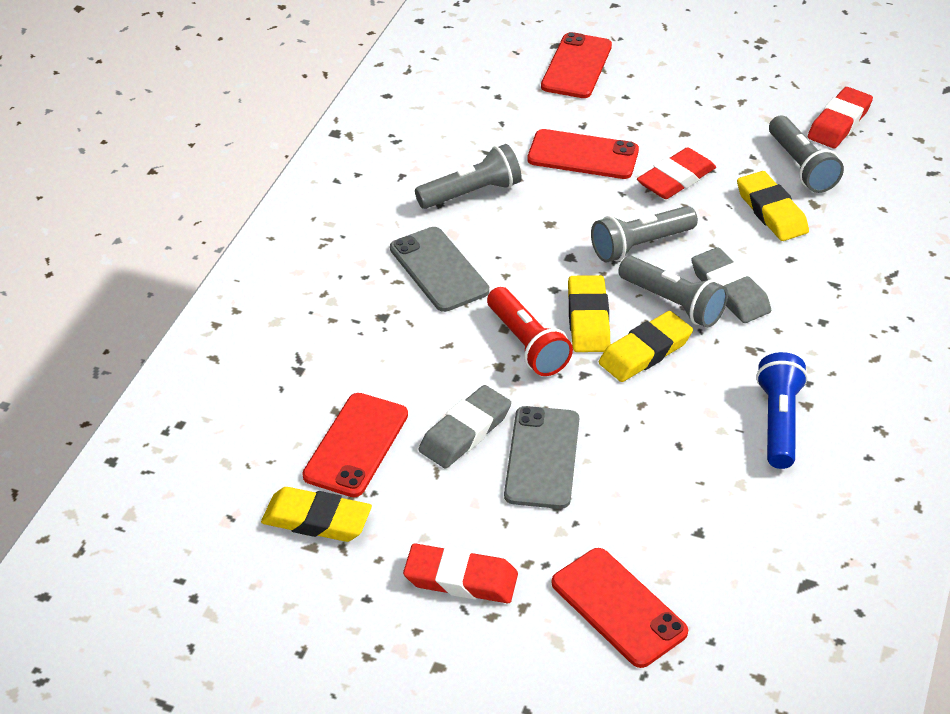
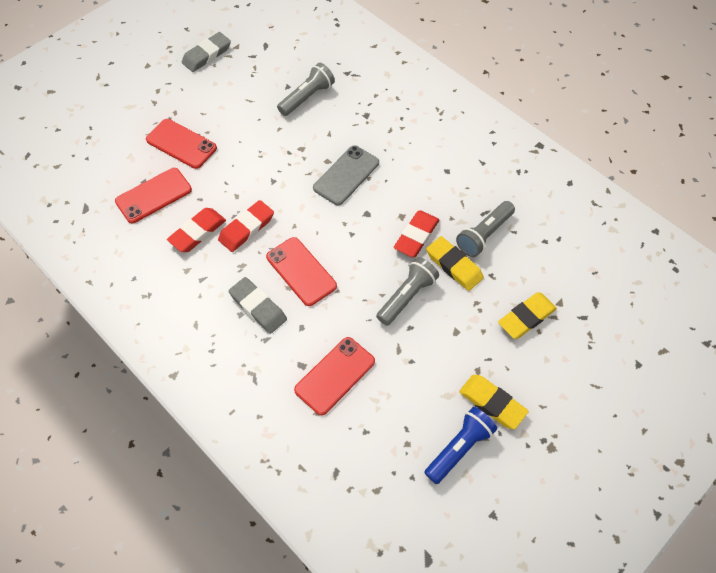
grey flashlight: 4 -> 3
grey phone: 2 -> 1
red flashlight: 1 -> 0
yellow eraser: 4 -> 3

